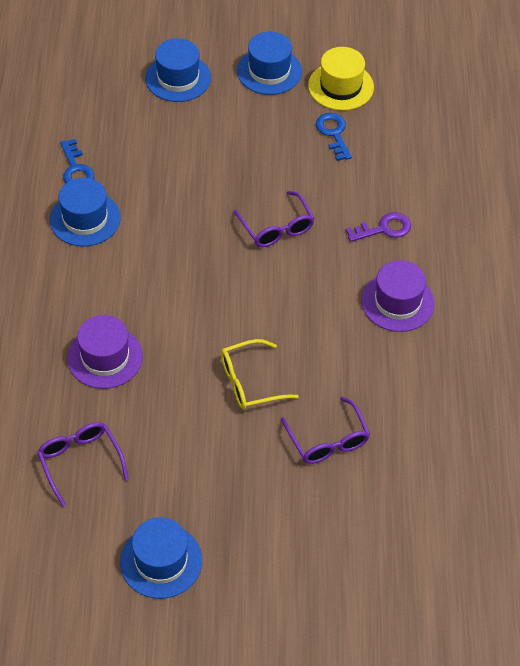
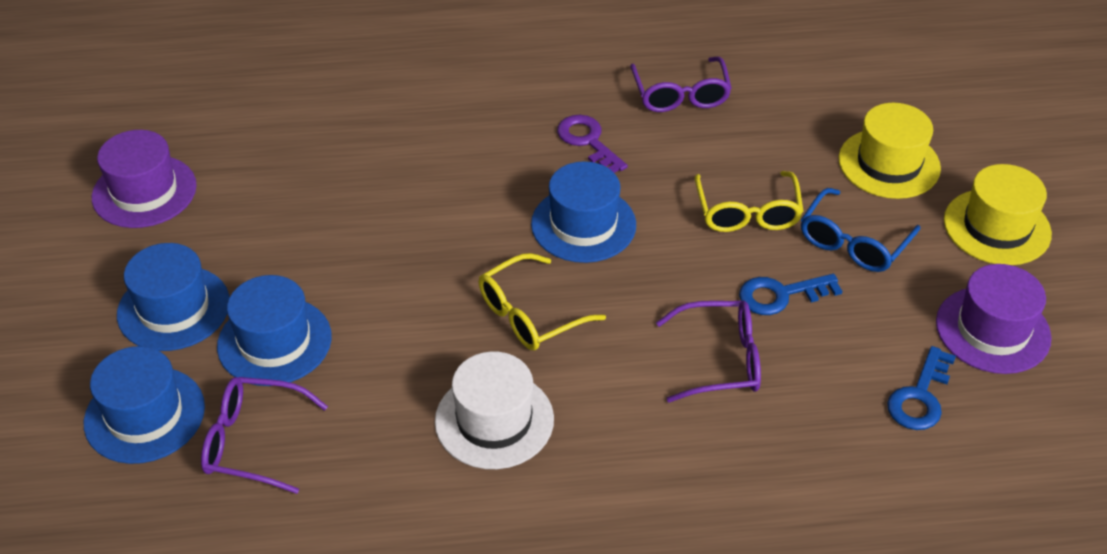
blue glasses: 0 -> 1
white hat: 0 -> 1
yellow glasses: 1 -> 2
yellow hat: 1 -> 2

